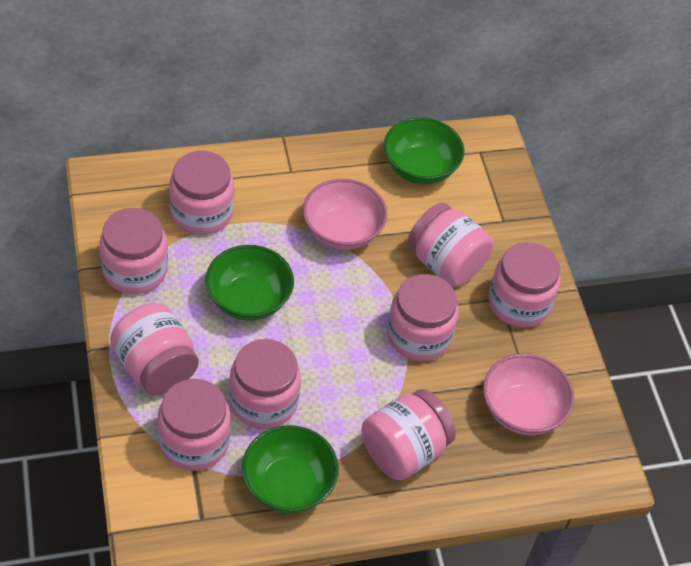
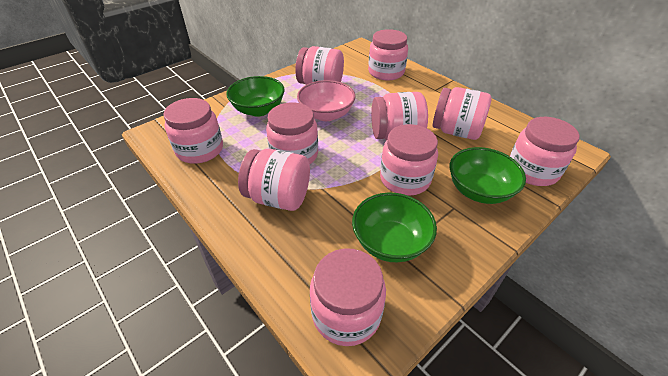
pink bowl: 2 -> 1
pink jar: 9 -> 10

